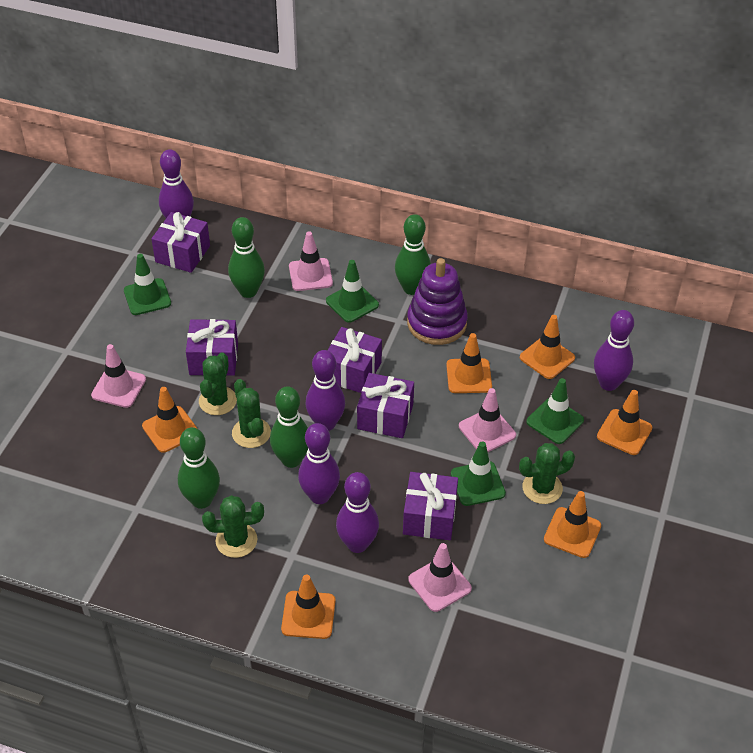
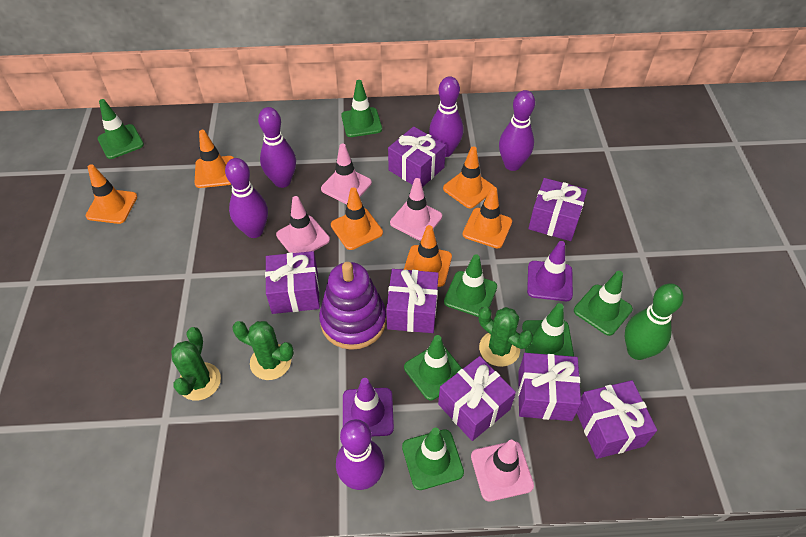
green bowling pin: 4 -> 1
green cactus: 4 -> 3
green traffic cone: 4 -> 7
purple gift: 5 -> 7
purple traffic cone: 0 -> 2

